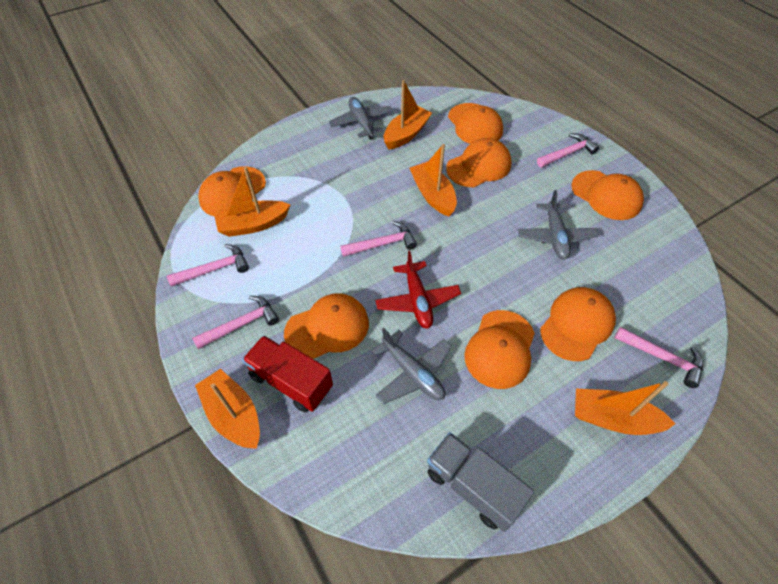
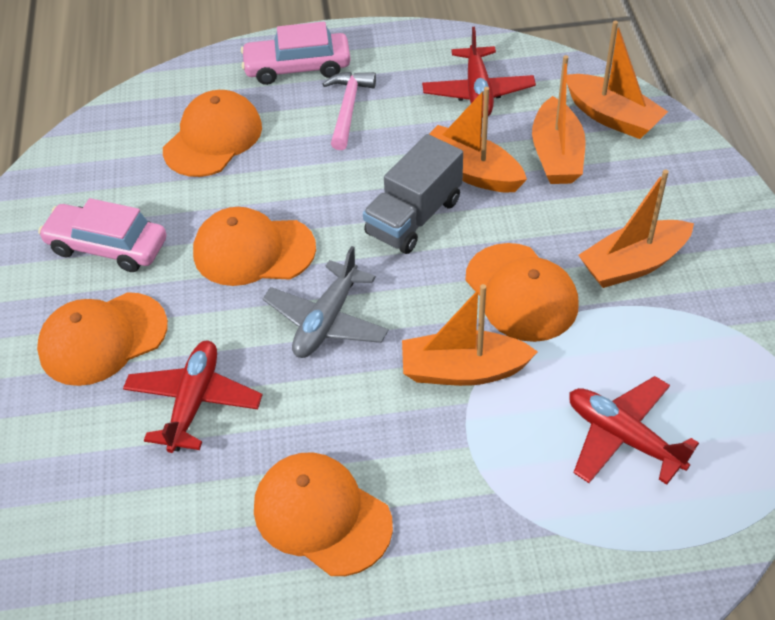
grey plane: 3 -> 1
orange cap: 7 -> 5
pink car: 0 -> 2
pink hammer: 5 -> 1
red plane: 1 -> 3
red truck: 1 -> 0

